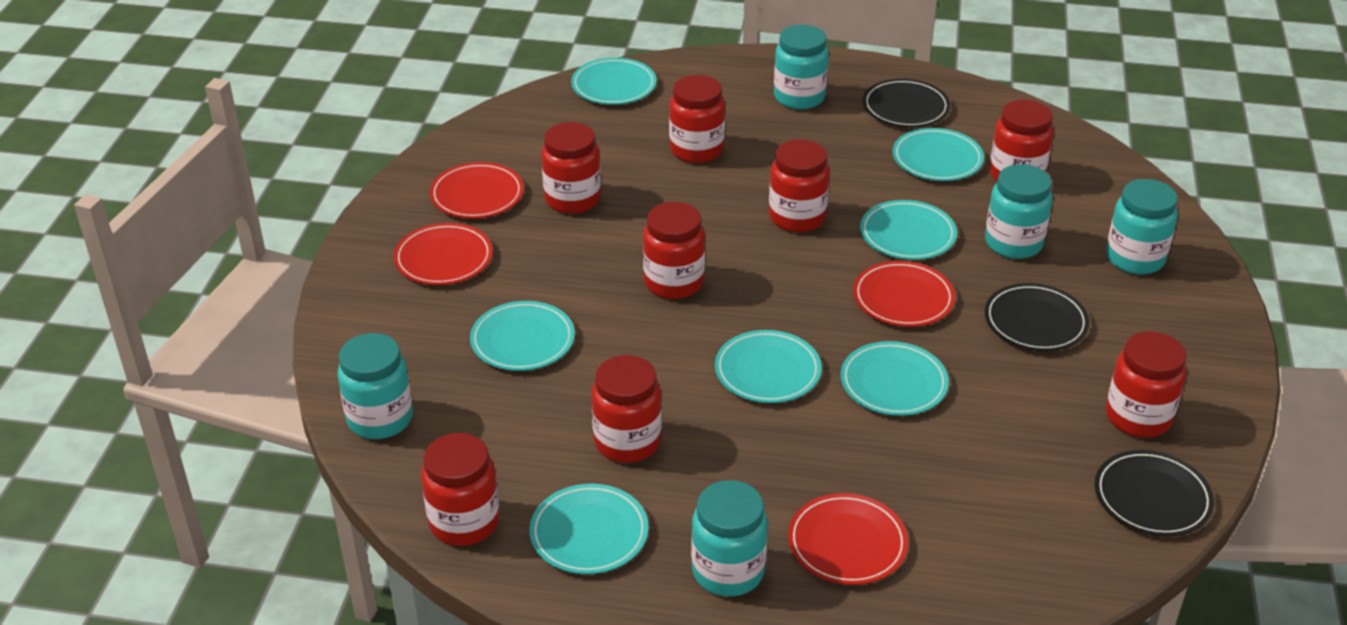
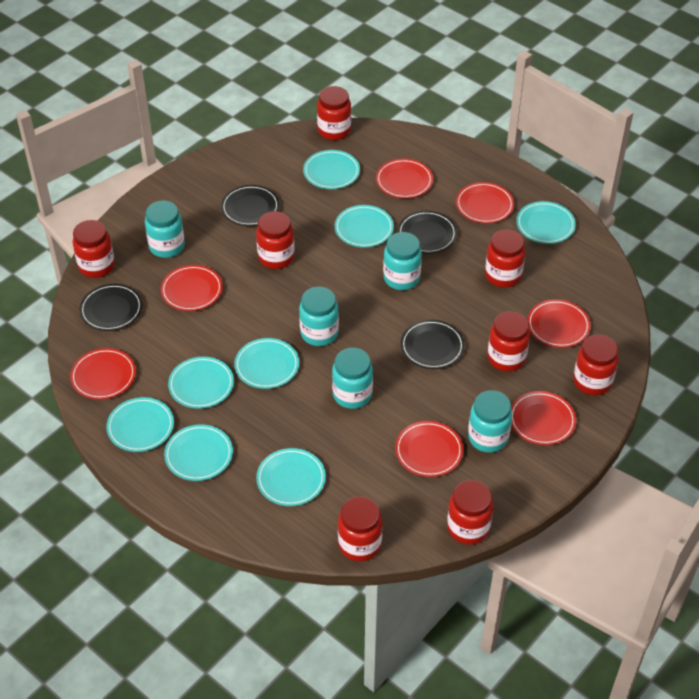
black plate: 3 -> 4
red plate: 4 -> 7
turquoise plate: 7 -> 8

